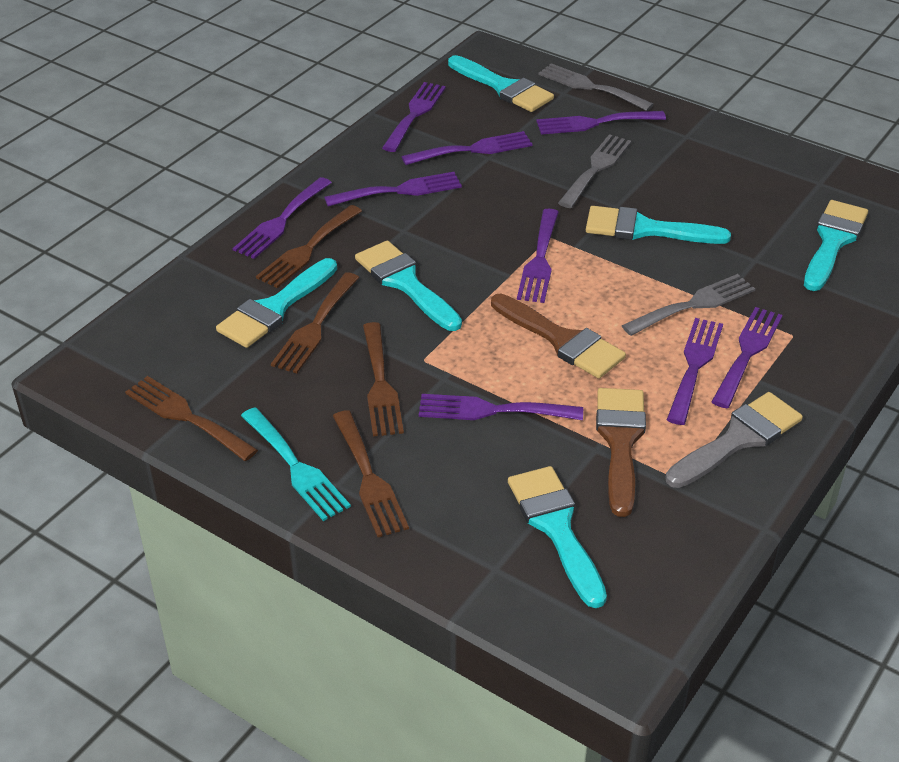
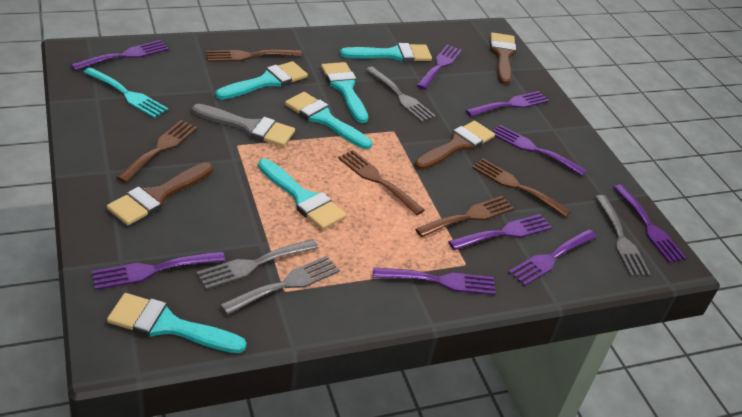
brown brush: 2 -> 3
grey fork: 3 -> 4

